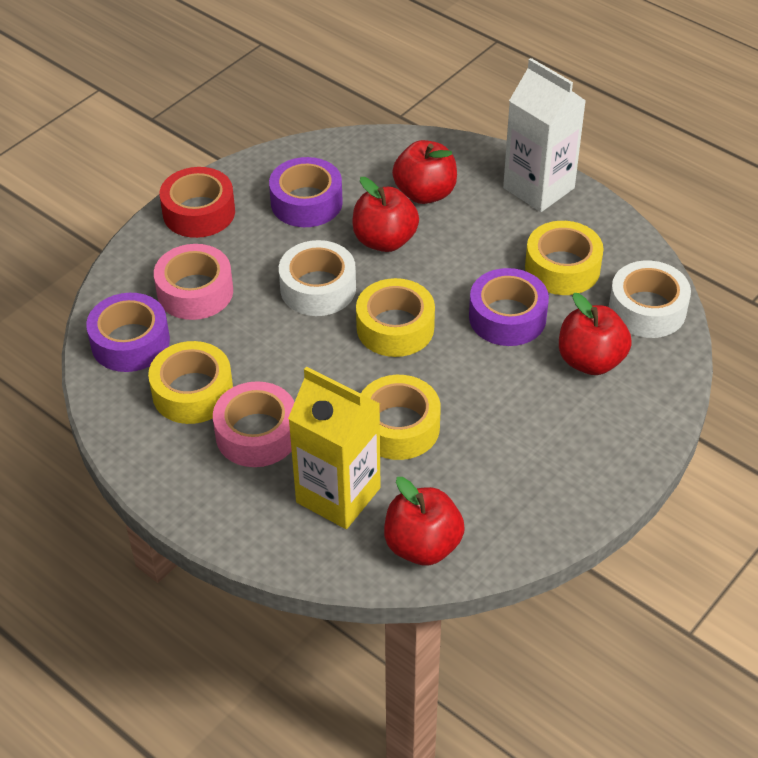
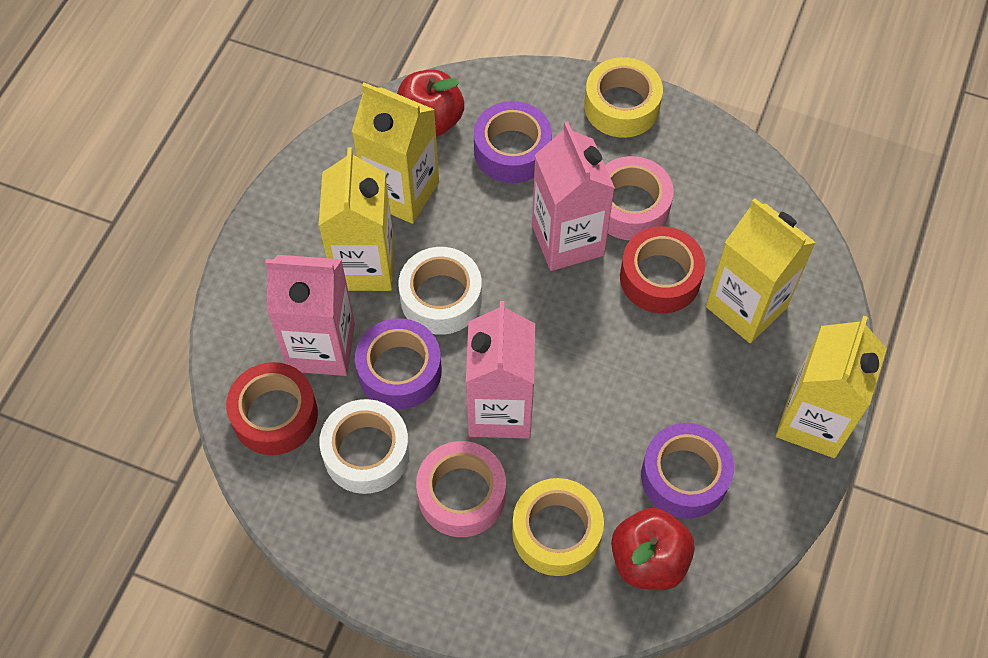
pink carton: 0 -> 3
red apple: 4 -> 2
red tape: 1 -> 2
white carton: 1 -> 0
yellow carton: 1 -> 4
yellow tape: 4 -> 2

